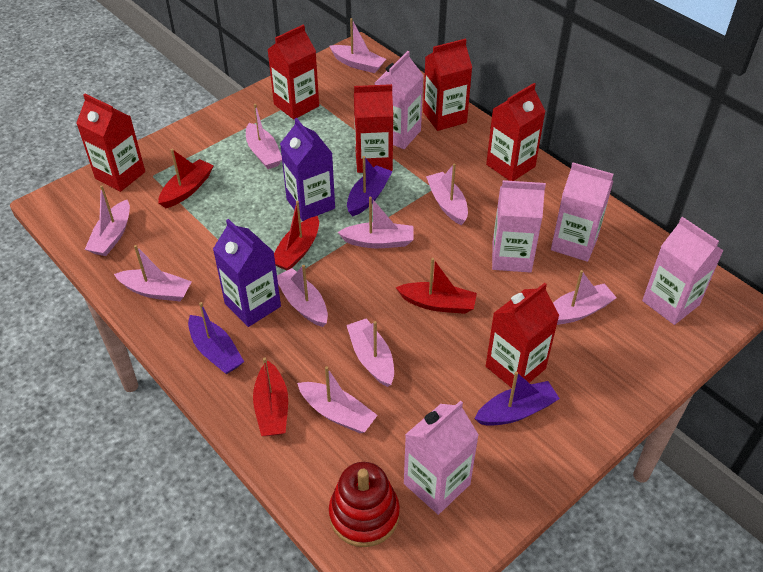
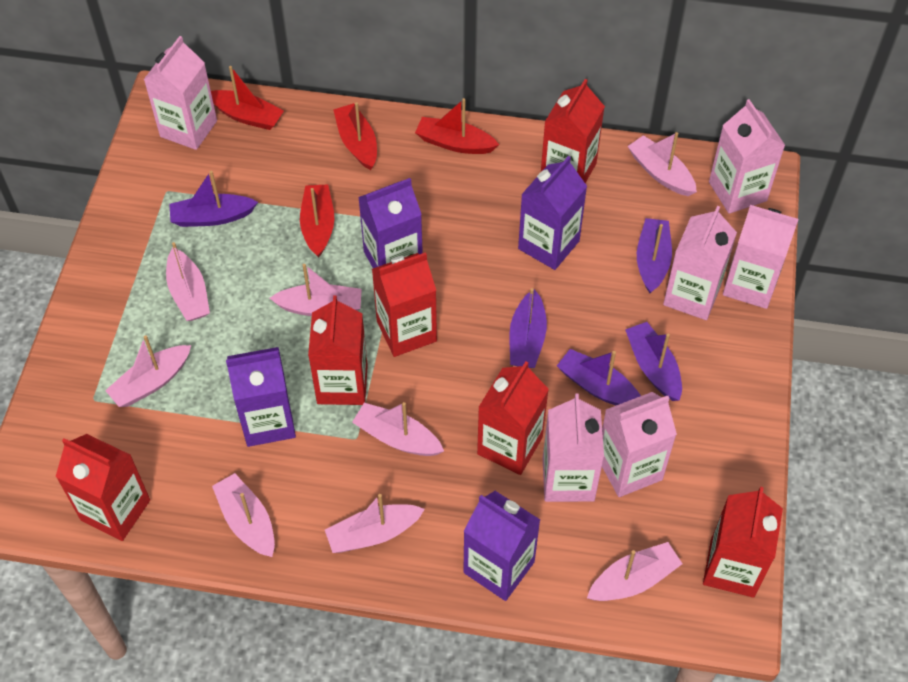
pink boat: 10 -> 8
pink carton: 5 -> 6
purple boat: 3 -> 5
purple carton: 2 -> 4
red stacking toy: 1 -> 0

